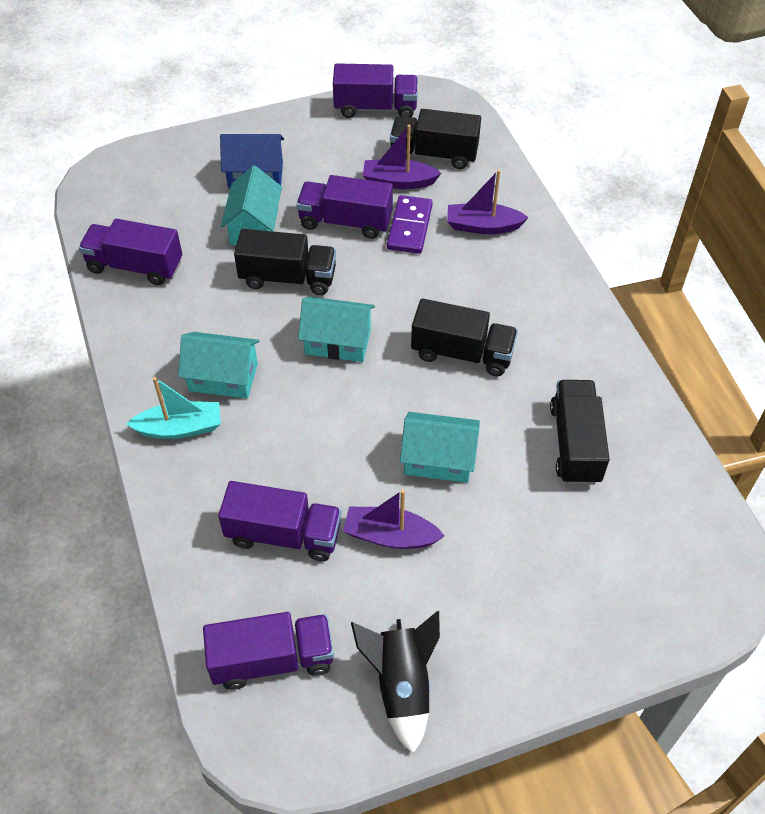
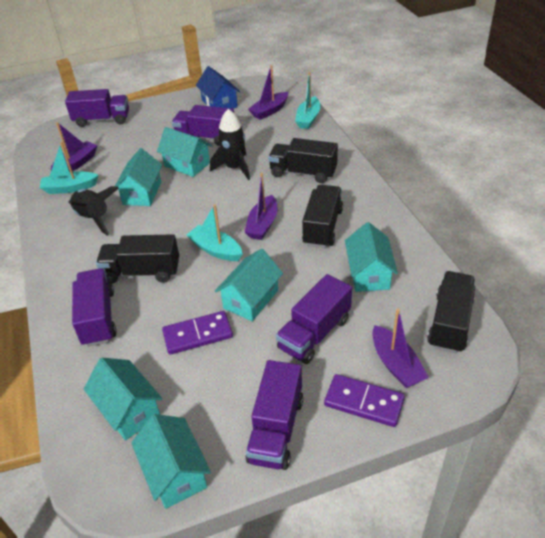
black rocket: 1 -> 2
purple boat: 3 -> 4
purple domino: 1 -> 2
turquoise boat: 1 -> 3
turquoise house: 4 -> 6

